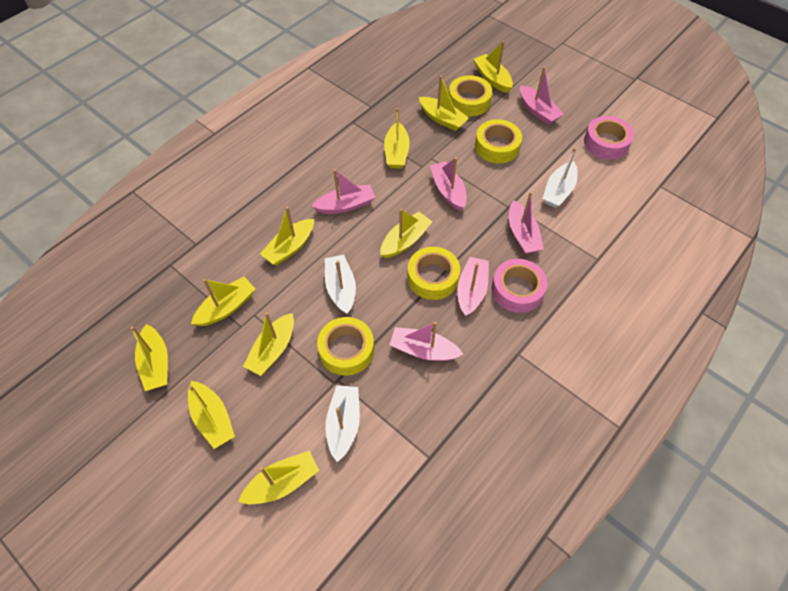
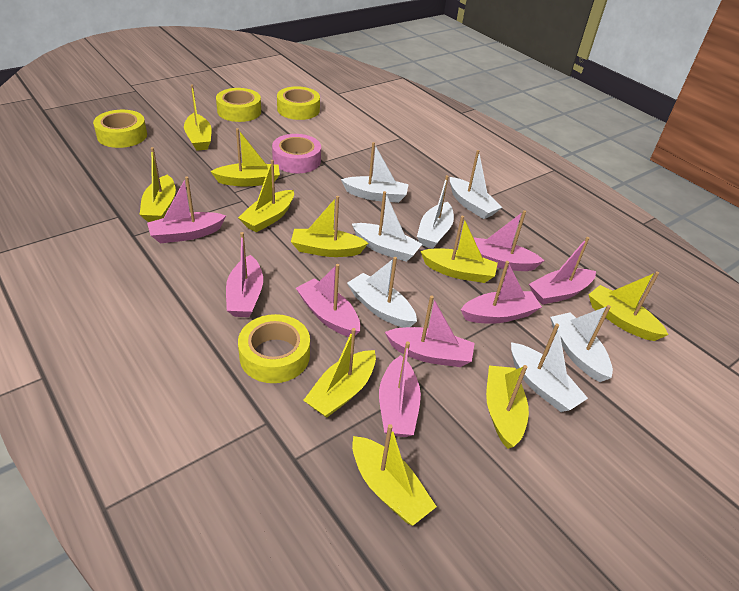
pink boat: 6 -> 8
pink tape: 2 -> 1
white boat: 3 -> 7

